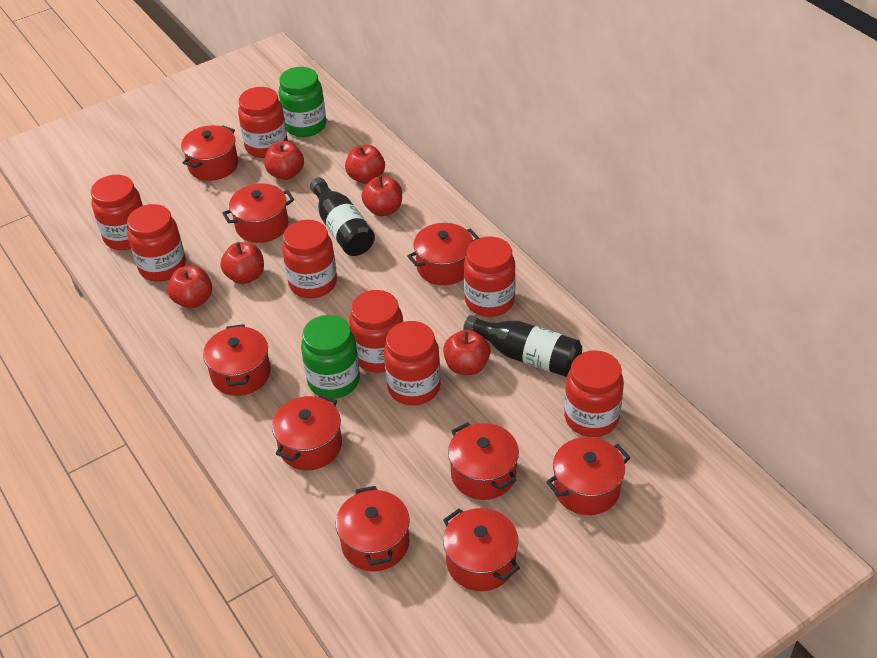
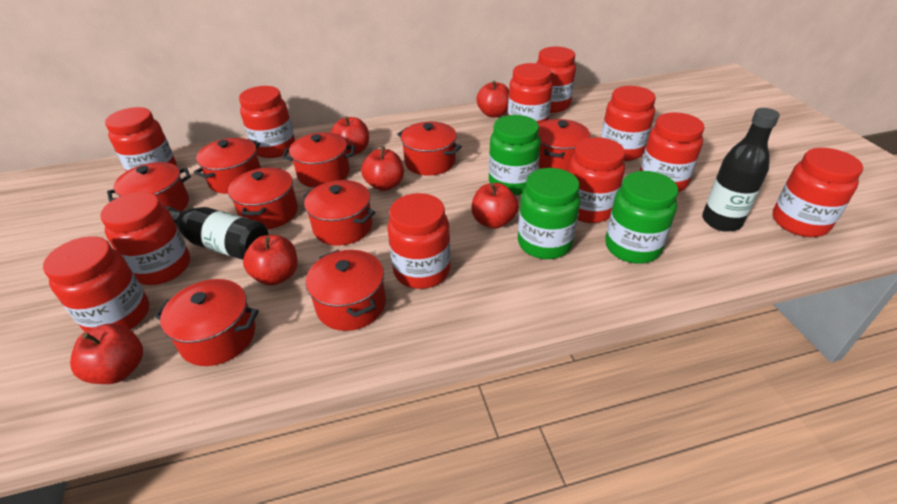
green jar: 2 -> 3
red jar: 8 -> 11

